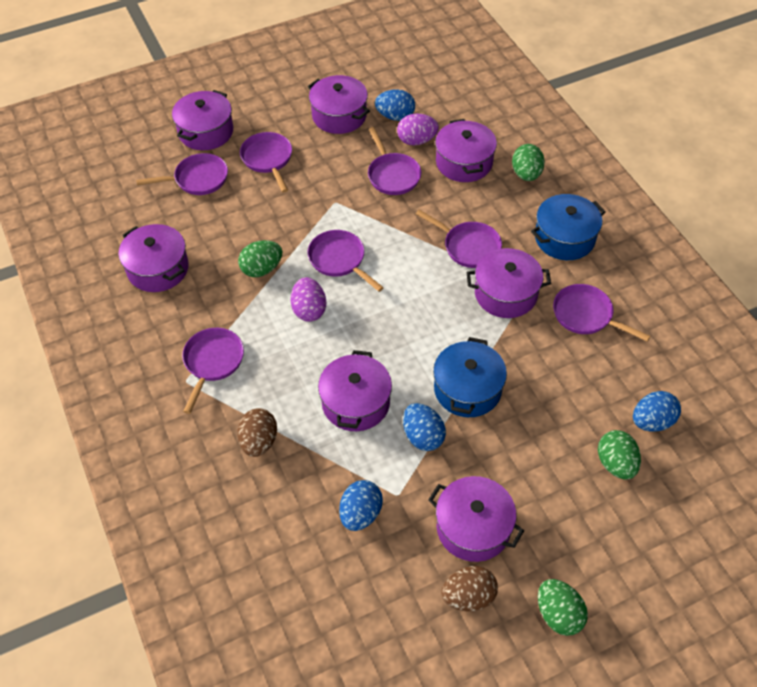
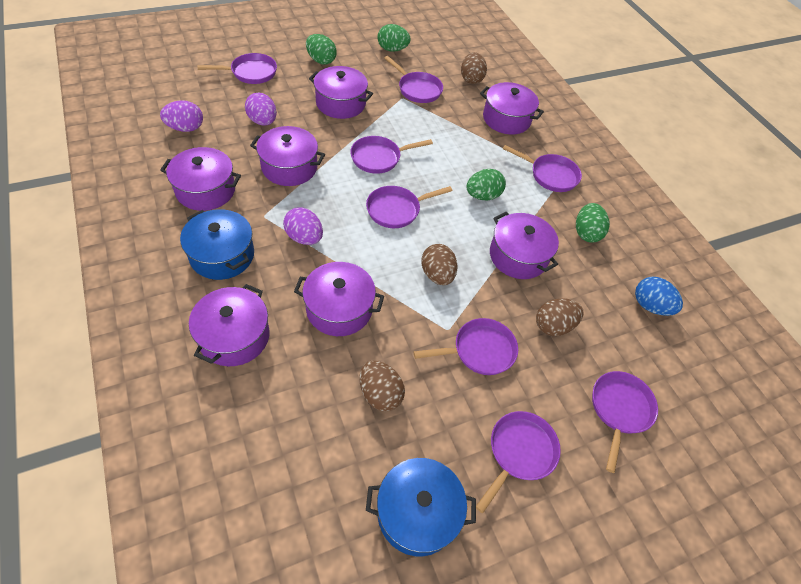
blue egg: 4 -> 1
brown egg: 2 -> 4
purple egg: 2 -> 3
purple pan: 7 -> 8

